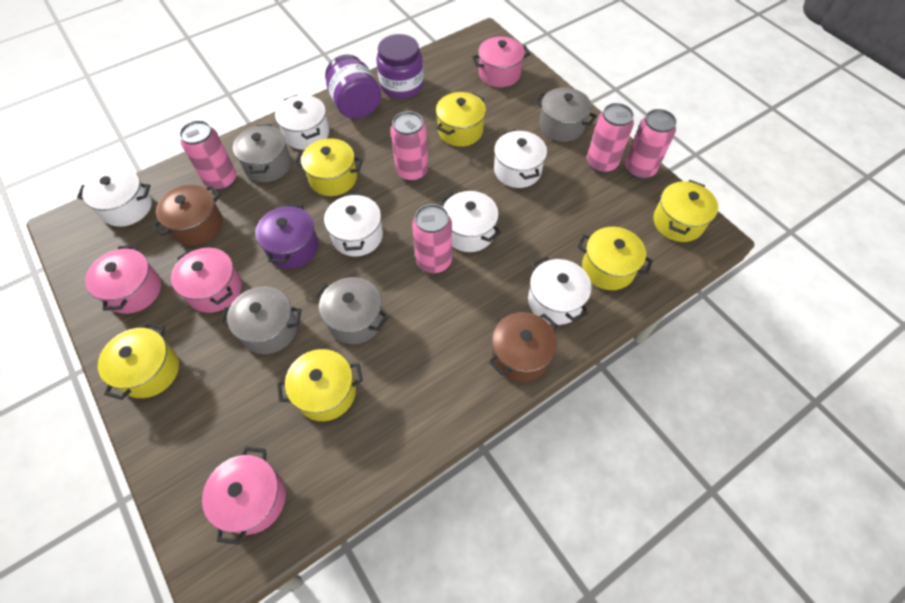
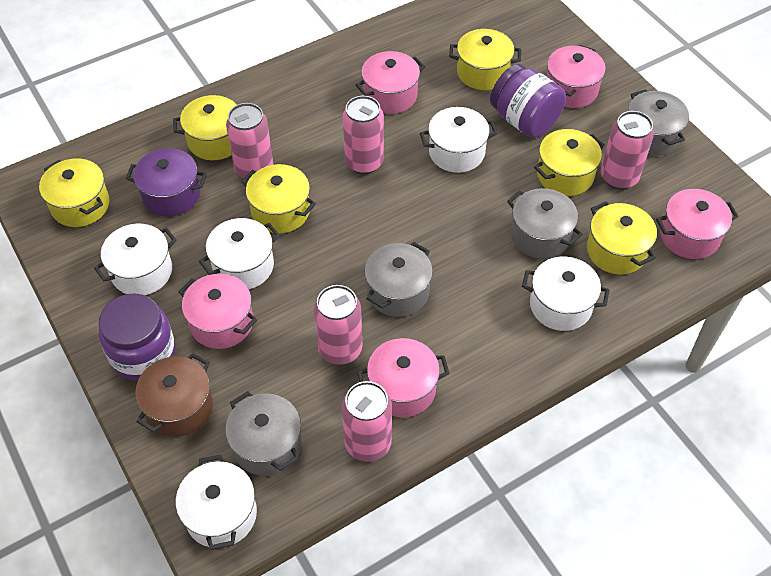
brown pot: 2 -> 1
pink pot: 4 -> 5
white pot: 6 -> 5

